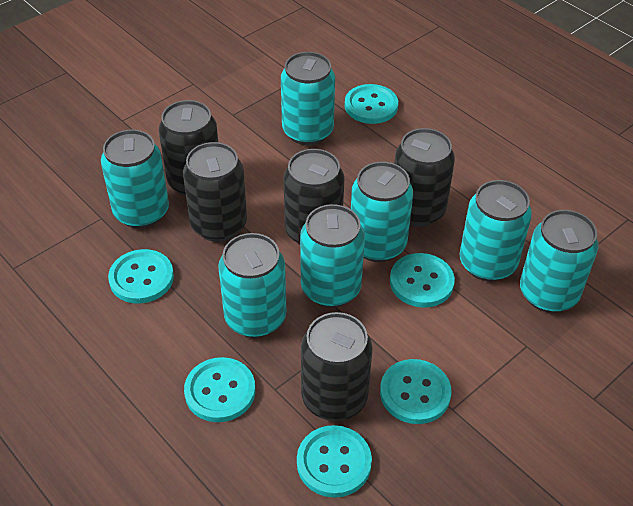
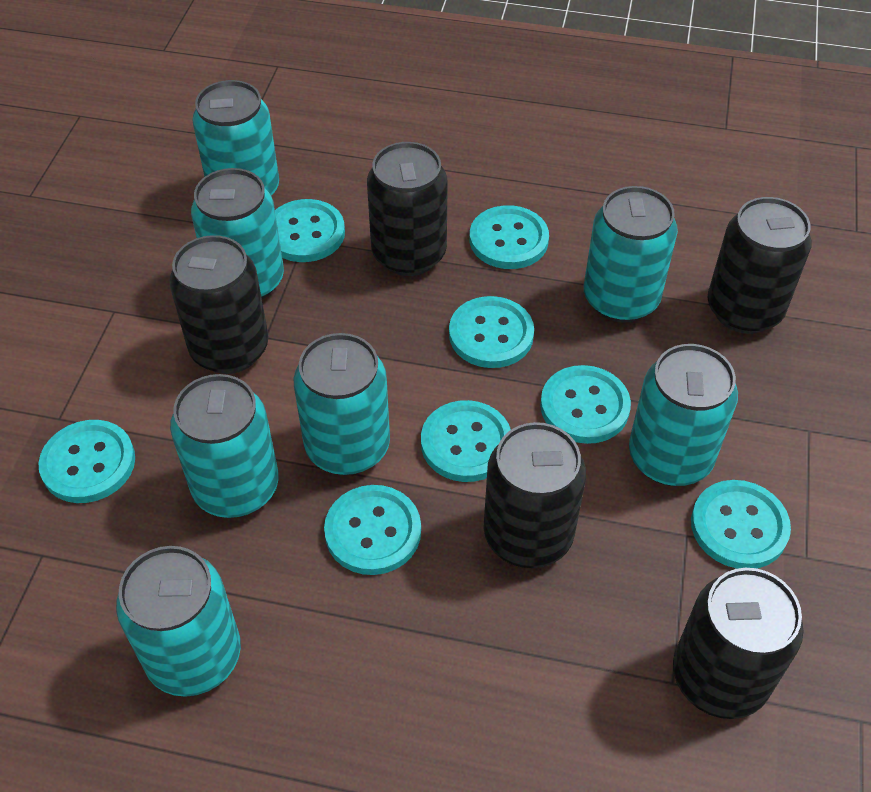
turquoise button: 6 -> 8

